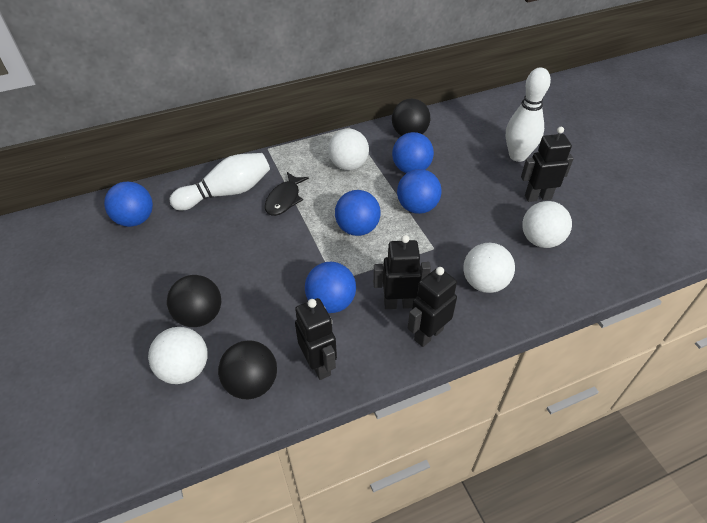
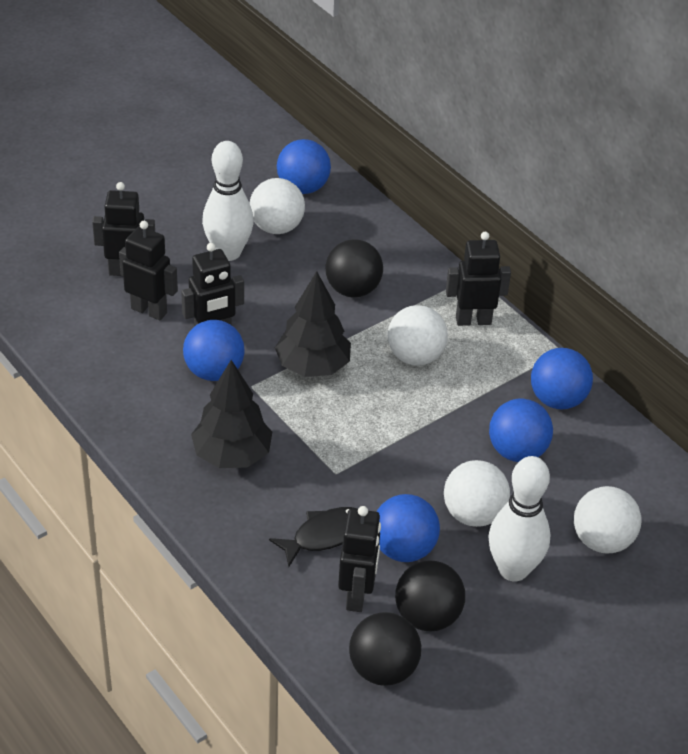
black robot: 4 -> 5
black tree: 0 -> 2

